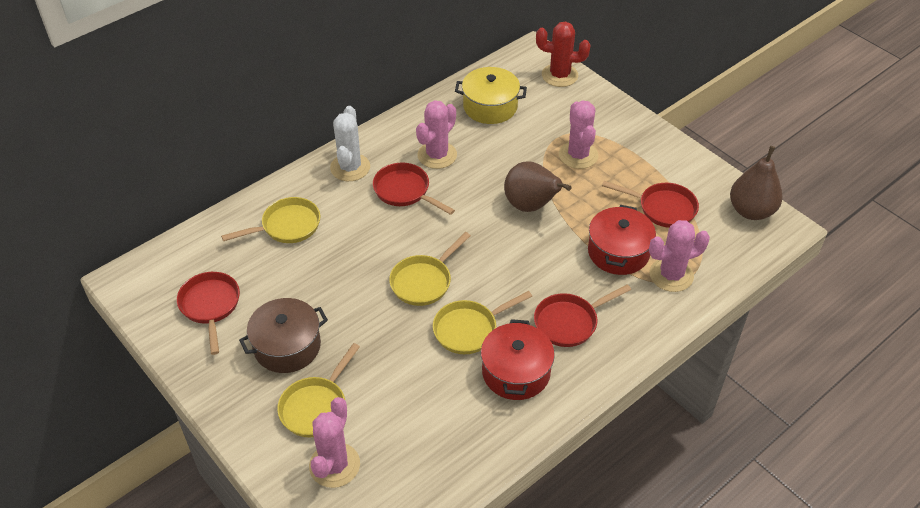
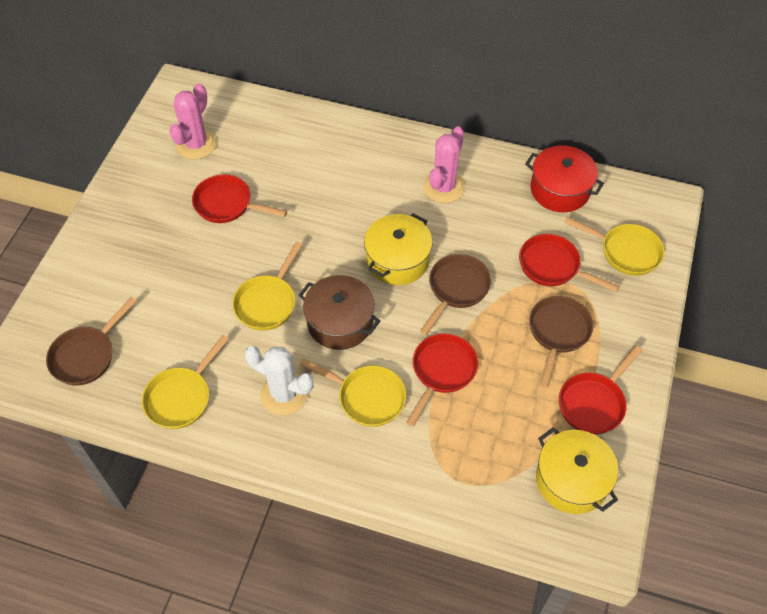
brown pan: 0 -> 3
brown pear: 2 -> 0
pink cactus: 4 -> 2
red cactus: 1 -> 0
red pot: 2 -> 1
yellow pot: 1 -> 2

